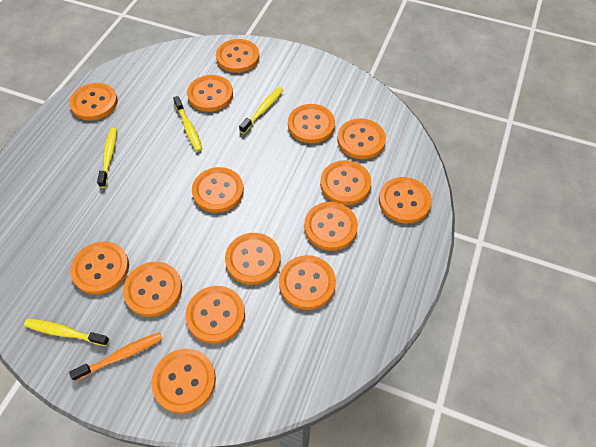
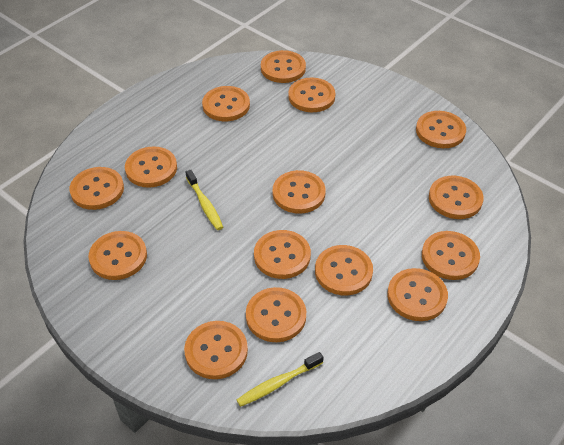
orange toothbrush: 1 -> 0
yellow toothbrush: 4 -> 2

